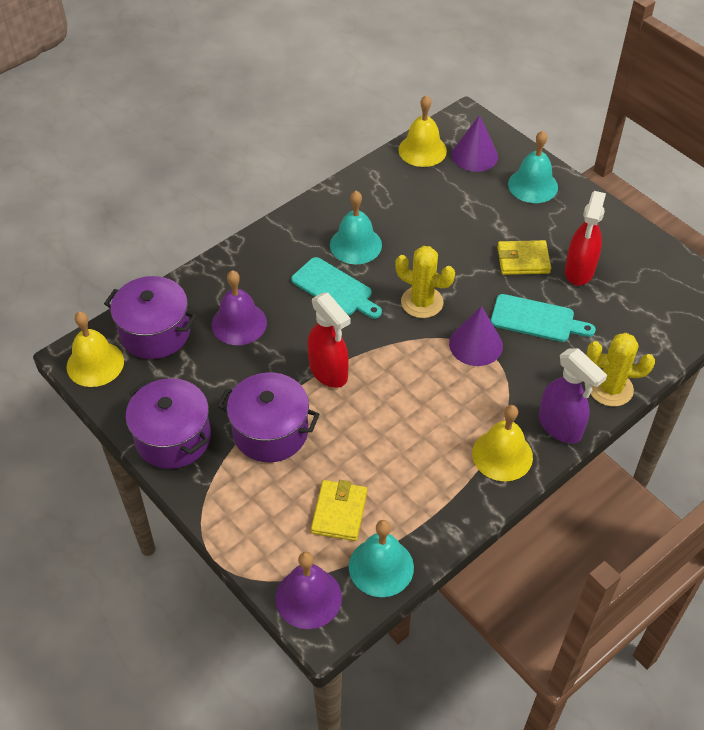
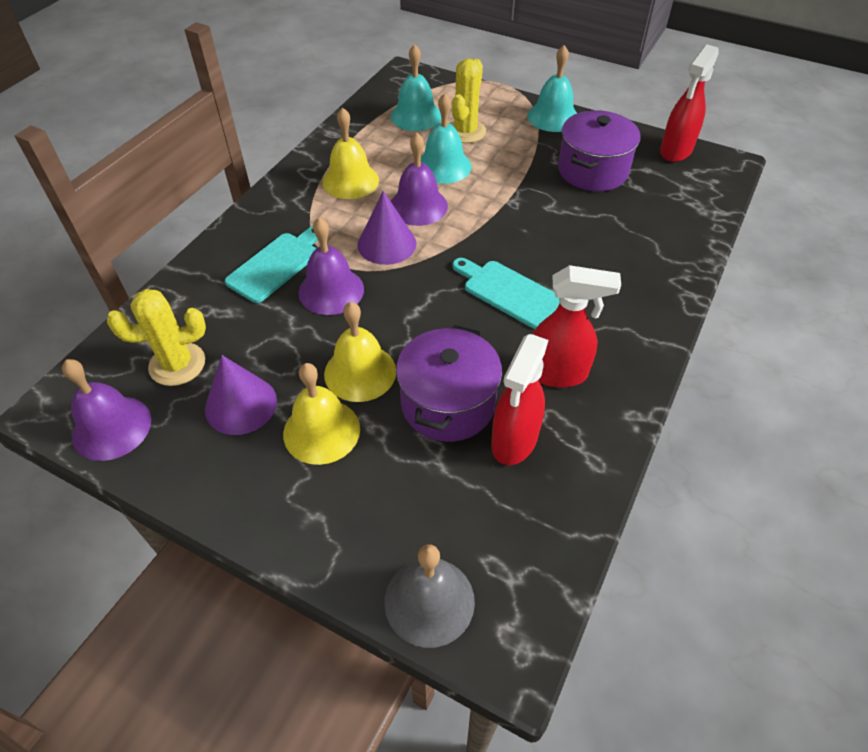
grey bell: 0 -> 1
purple bell: 2 -> 3
purple pot: 3 -> 2
purple spray bottle: 1 -> 0
red spray bottle: 2 -> 3
yellow wallet: 2 -> 0

